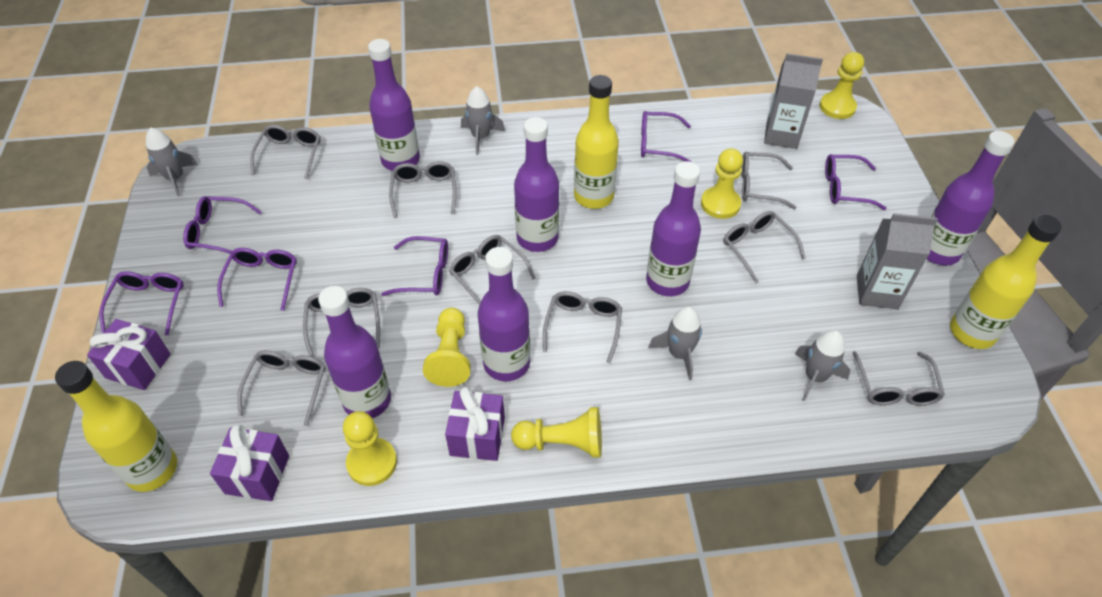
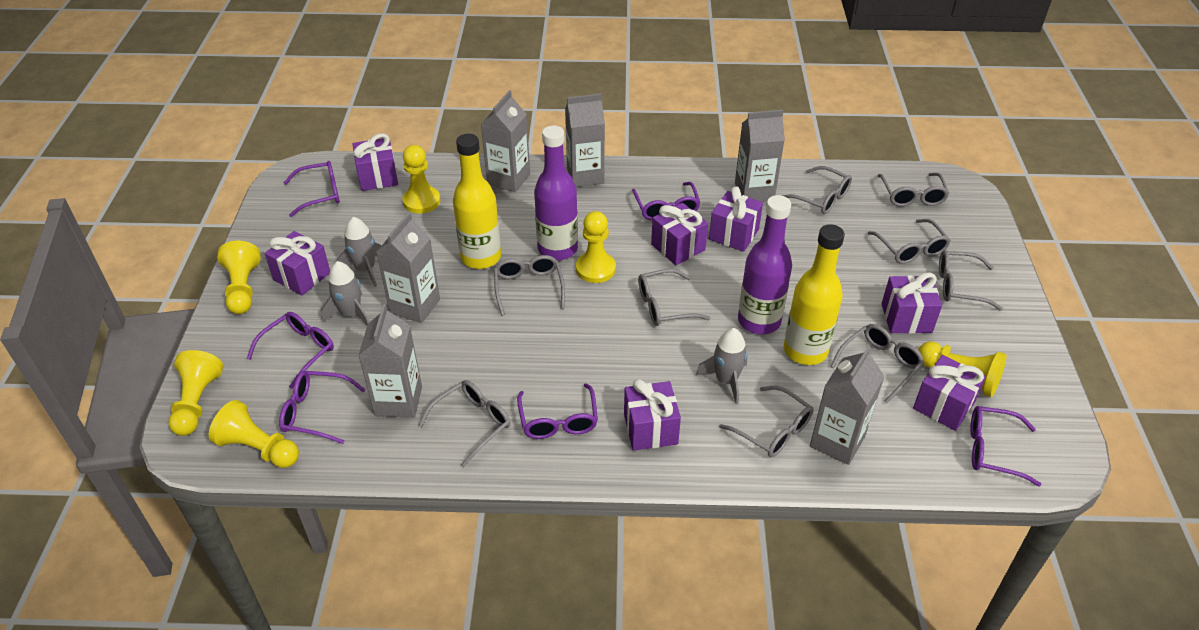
grey carton: 2 -> 6
grey rocket: 4 -> 3
purple bottle: 6 -> 2
purple gift: 3 -> 7
yellow bottle: 3 -> 2
yellow pawn: 5 -> 6

